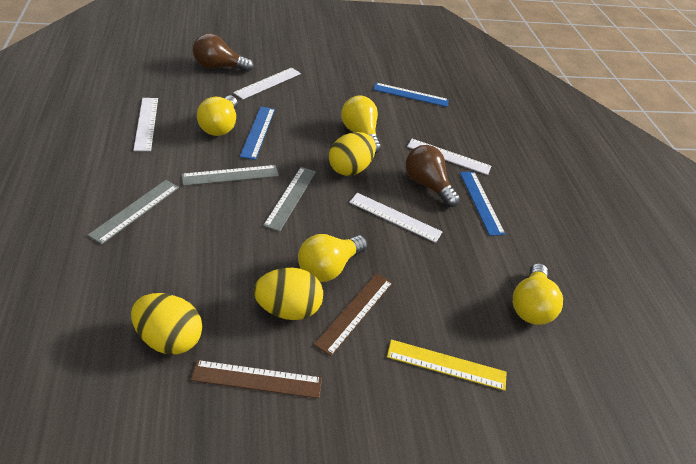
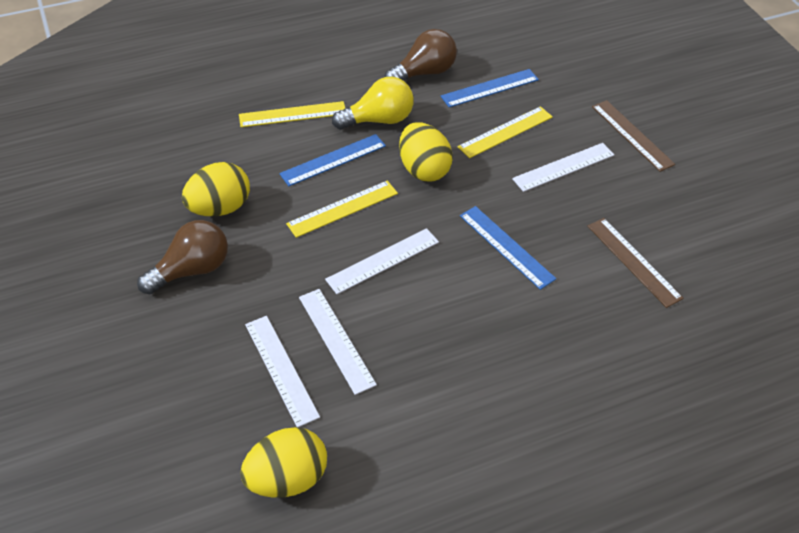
grey ruler: 3 -> 0
yellow light bulb: 4 -> 1
yellow ruler: 1 -> 3

